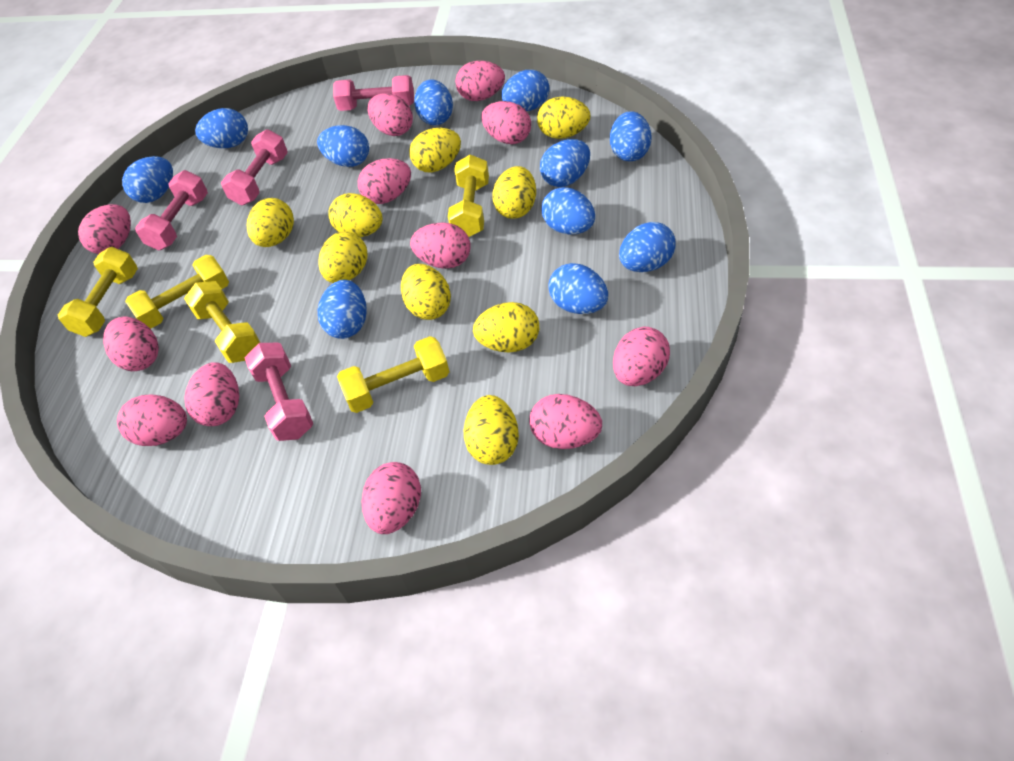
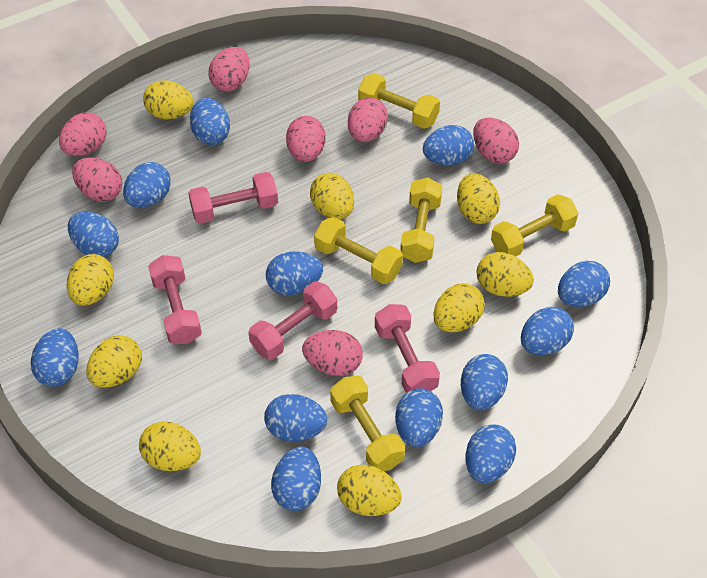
blue egg: 11 -> 13
pink egg: 12 -> 7

